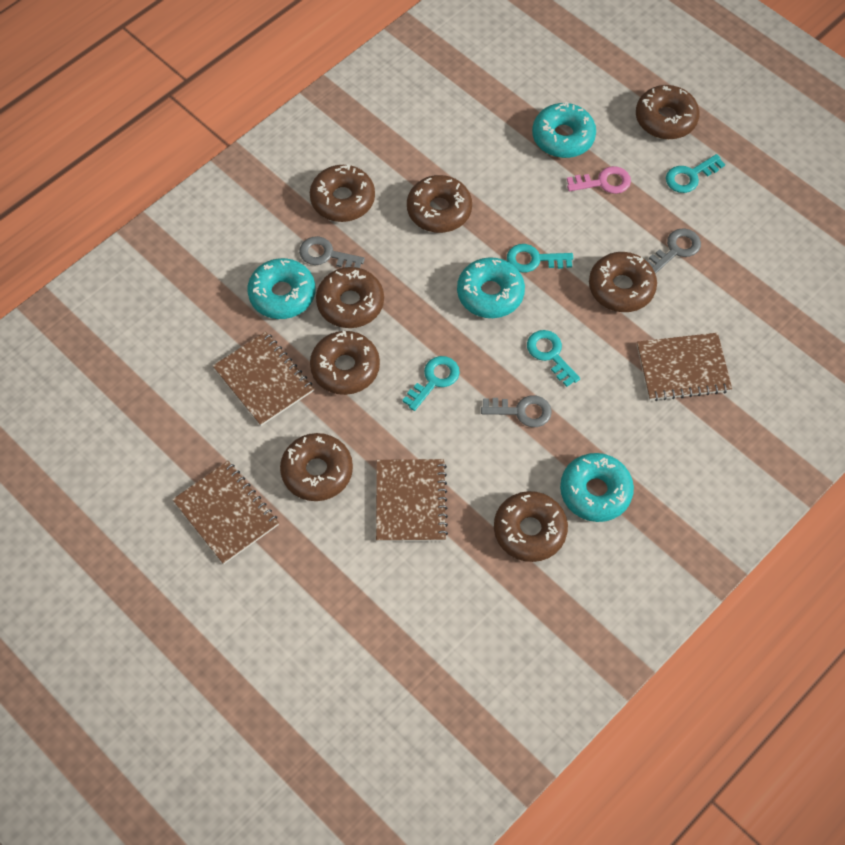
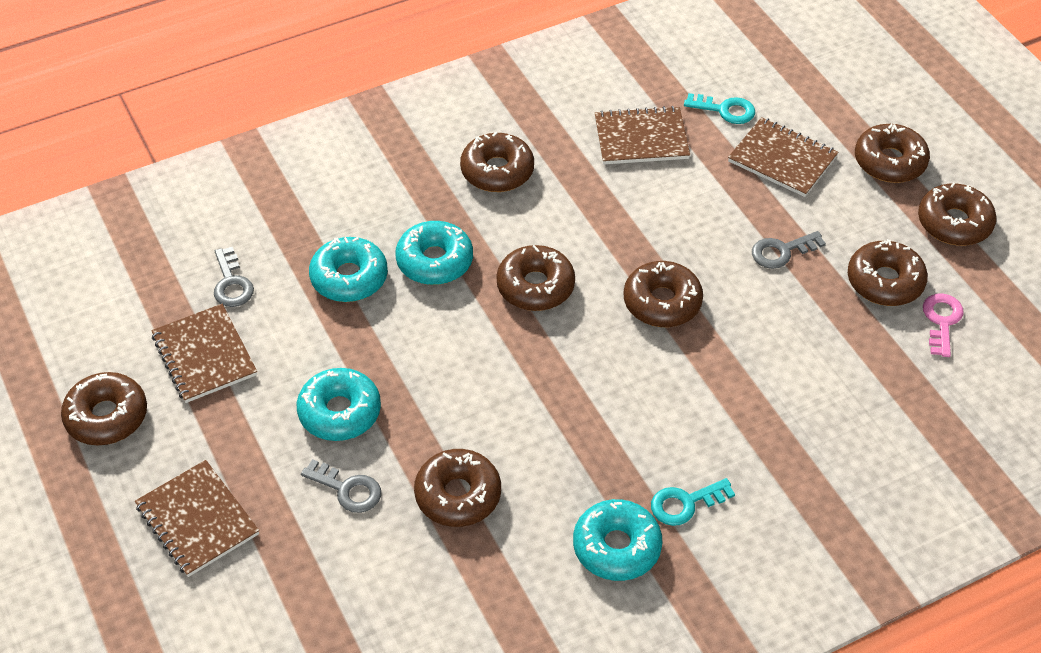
turquoise key: 4 -> 2

